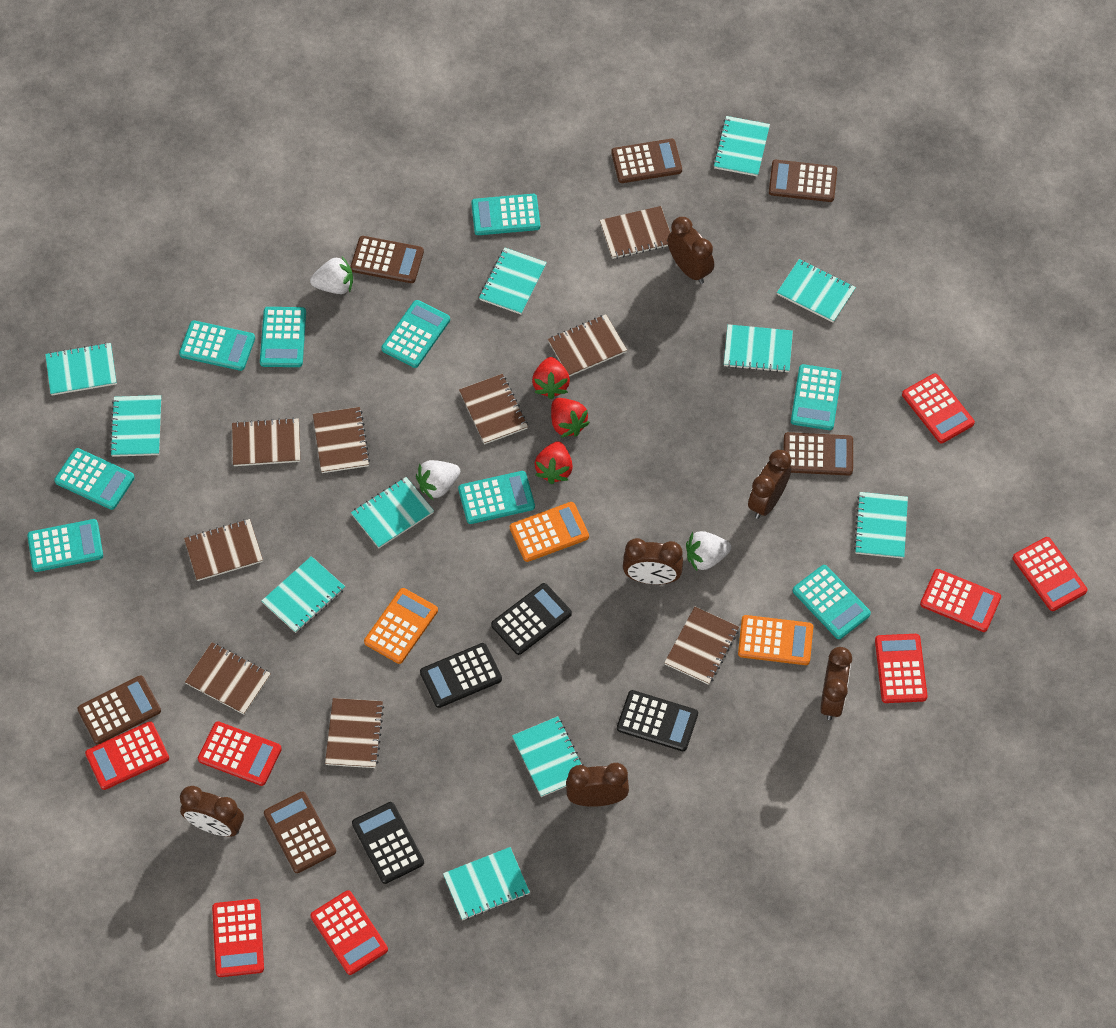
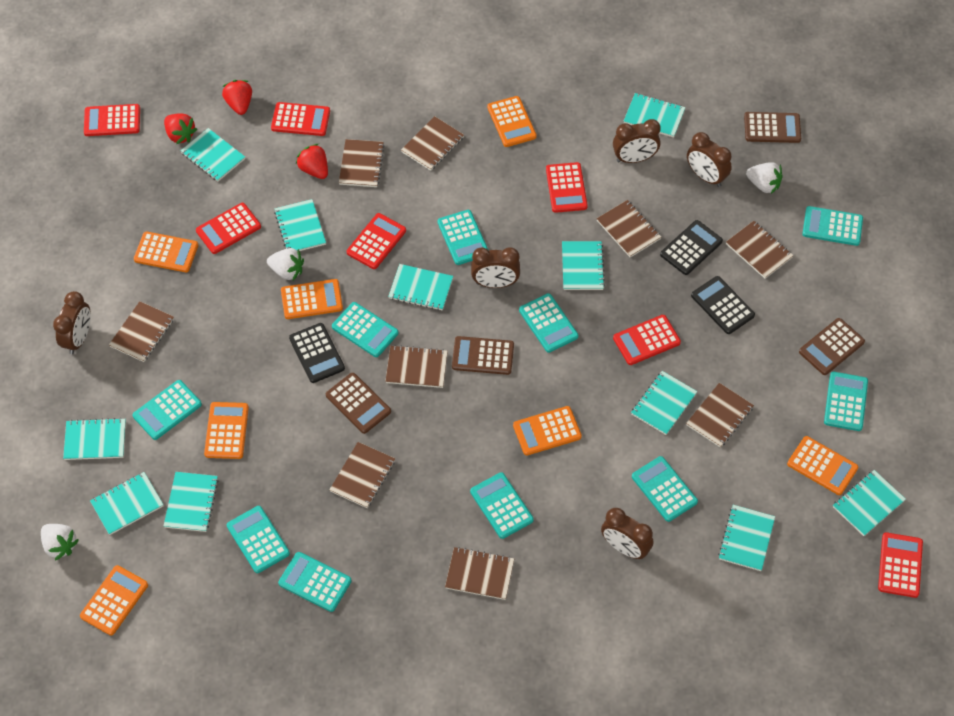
black calculator: 4 -> 3
brown calculator: 6 -> 4
brown clock: 6 -> 5
orange calculator: 3 -> 7
red calculator: 8 -> 7
turquoise calculator: 9 -> 10

